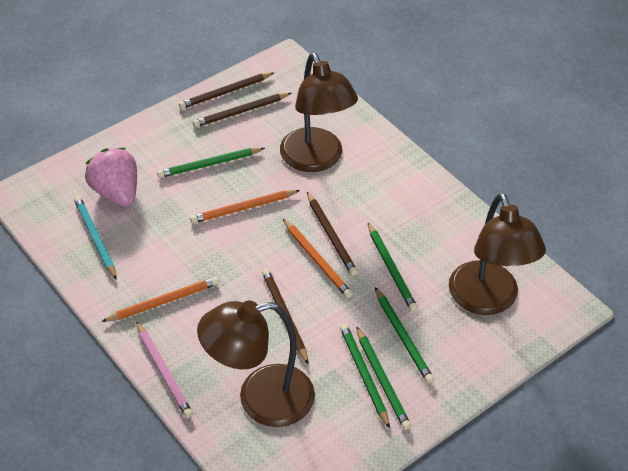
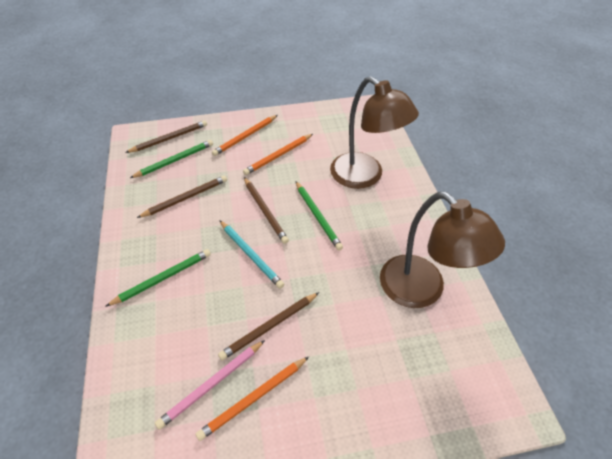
brown lamp: 3 -> 2
green pencil: 5 -> 3
pink strawberry: 1 -> 0

